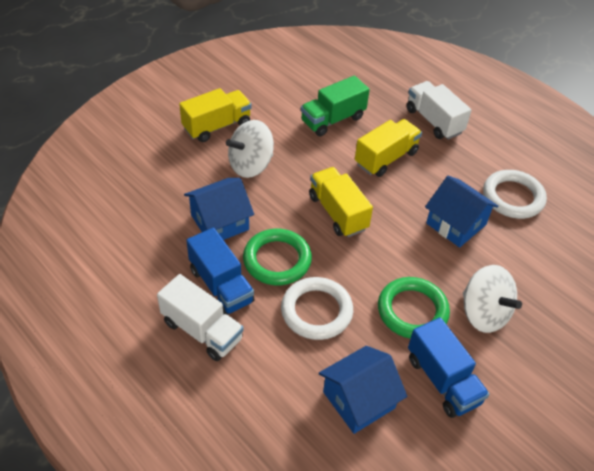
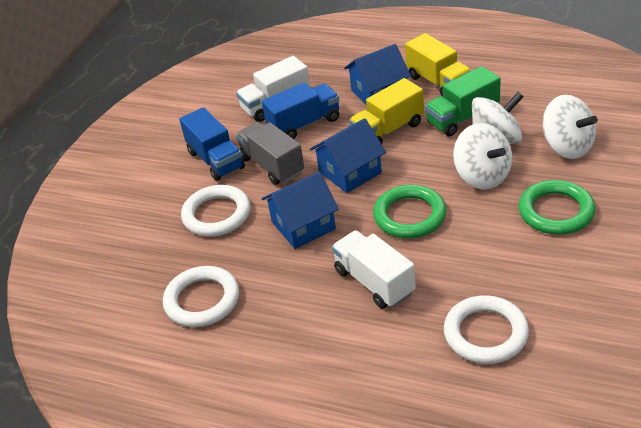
grey truck: 0 -> 1
white ring: 2 -> 3
white spinning top: 2 -> 3
yellow truck: 3 -> 2

